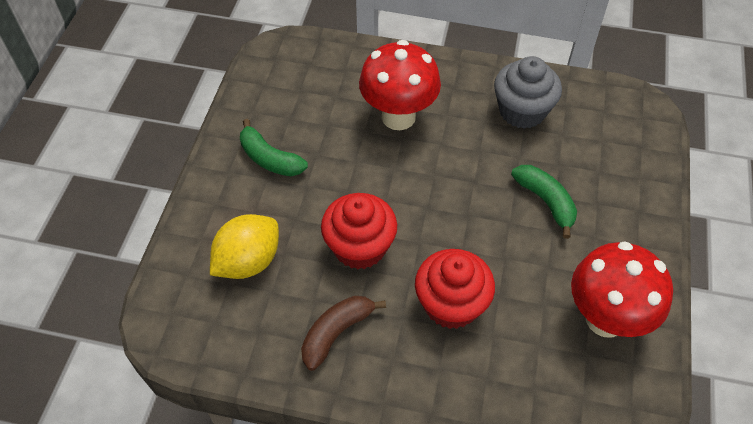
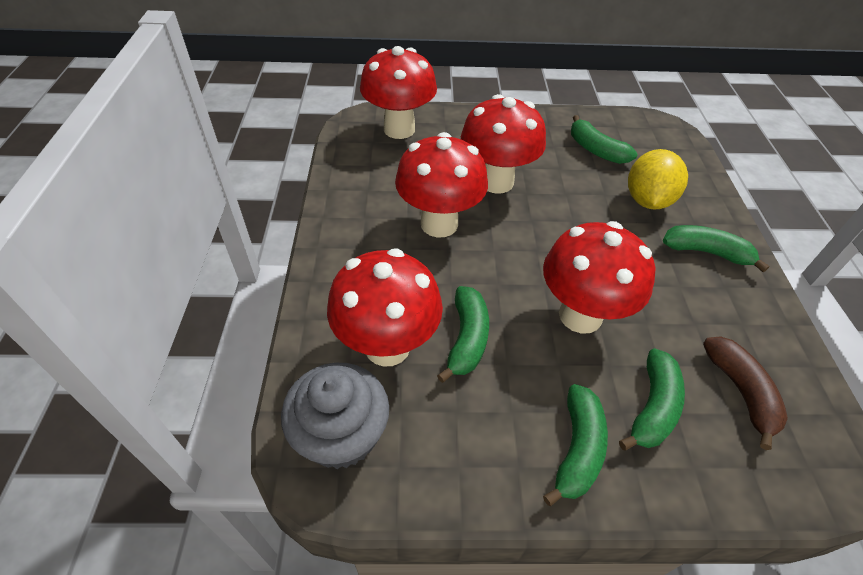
green banana: 2 -> 5
red cupcake: 2 -> 0
red mushroom: 2 -> 5

